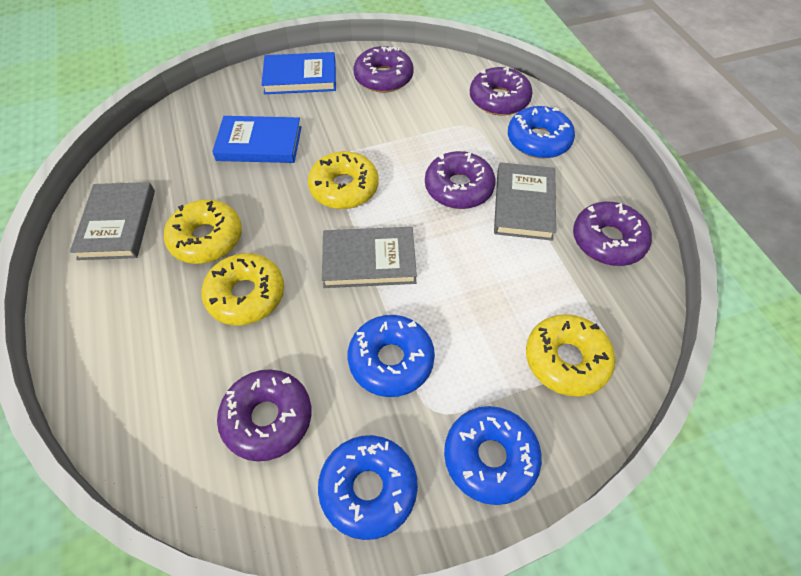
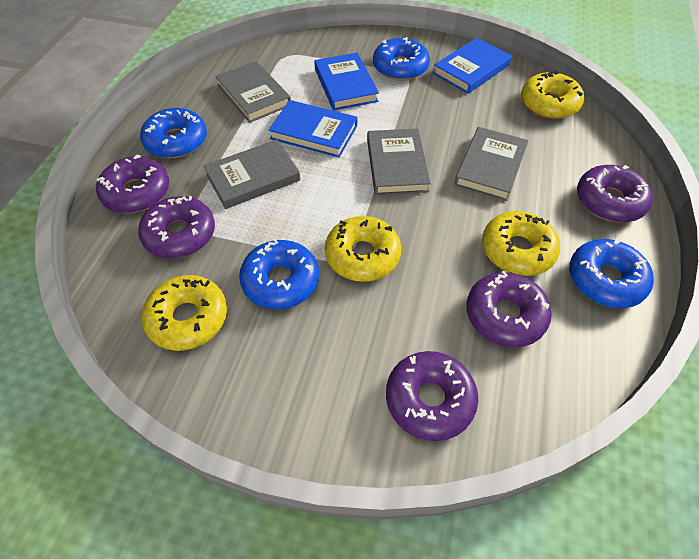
blue book: 2 -> 3
grey book: 3 -> 4

